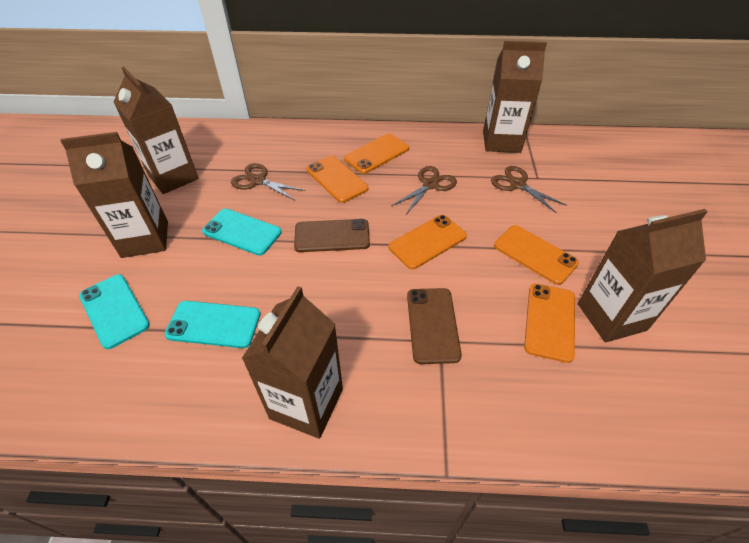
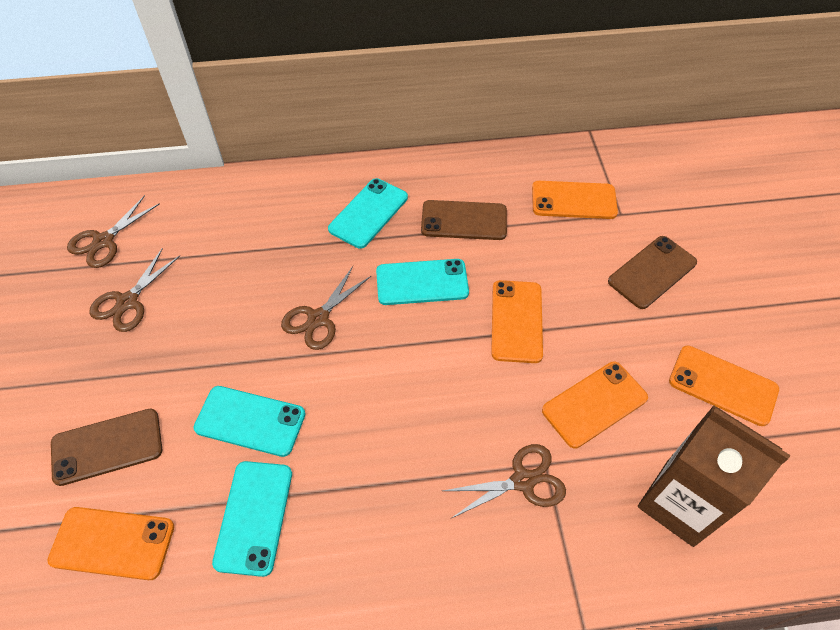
brown carton: 5 -> 1
brown phone: 2 -> 3
brown scissors: 3 -> 4
turquoise phone: 3 -> 4

